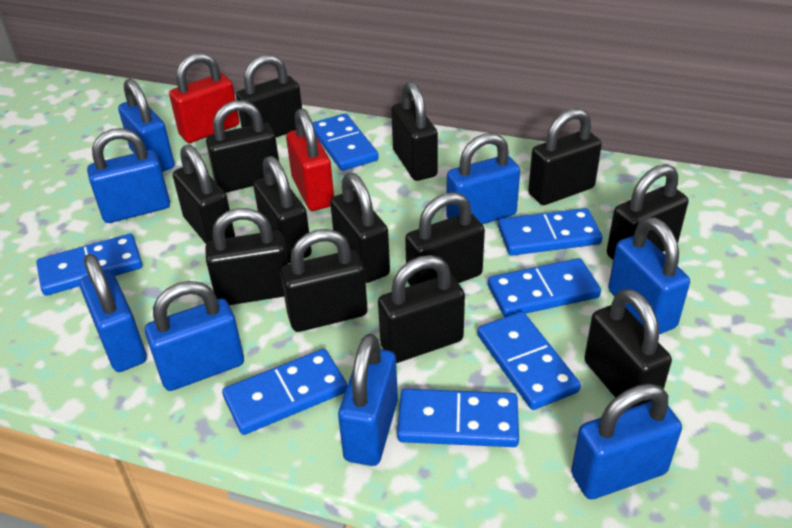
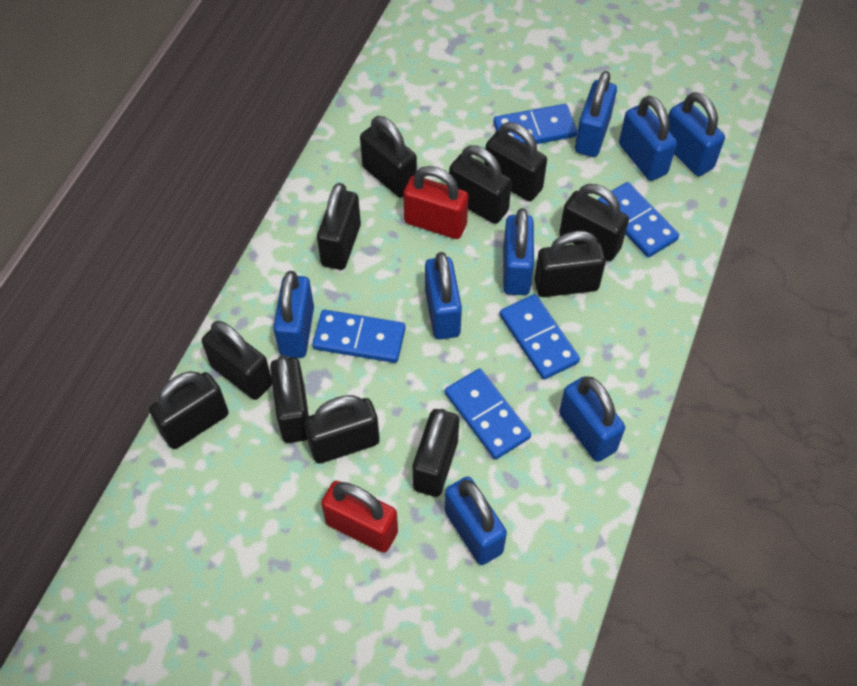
black padlock: 13 -> 11
blue domino: 7 -> 5

